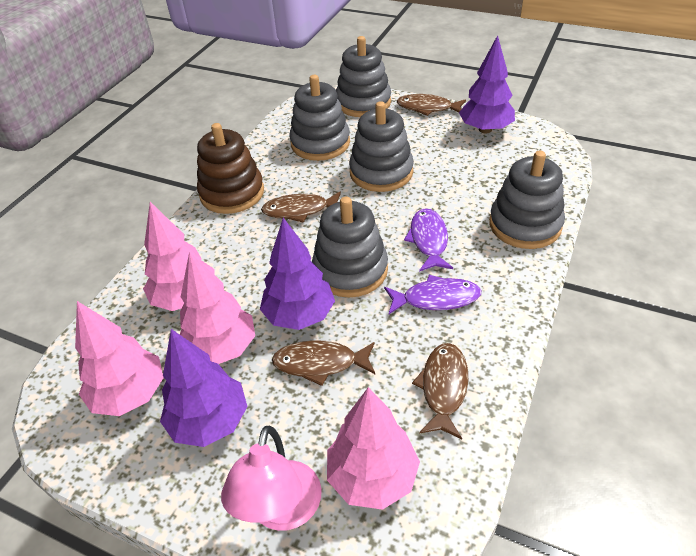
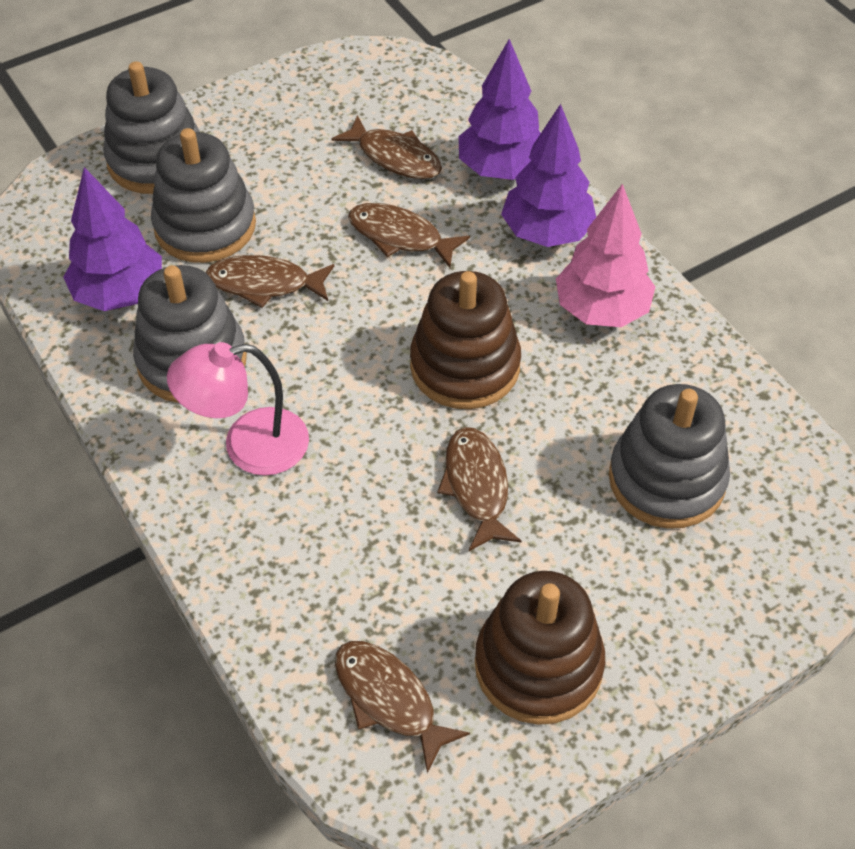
brown fish: 4 -> 5
brown stacking toy: 1 -> 2
grey stacking toy: 5 -> 4
pink tree: 4 -> 1
purple fish: 2 -> 0

